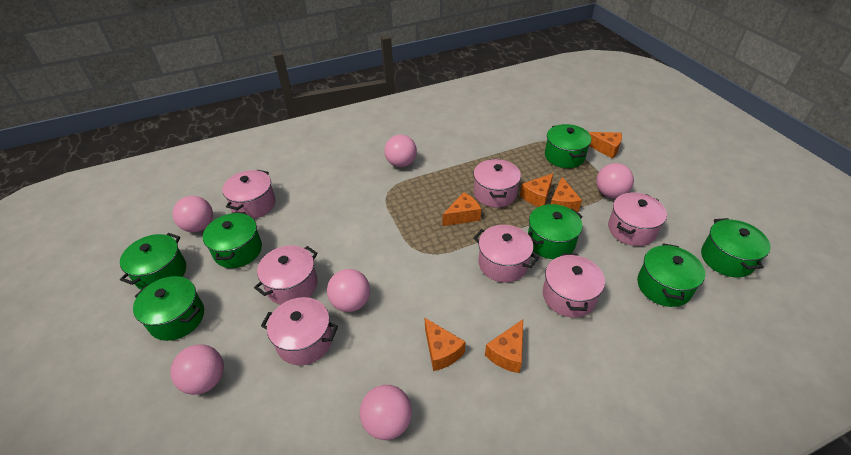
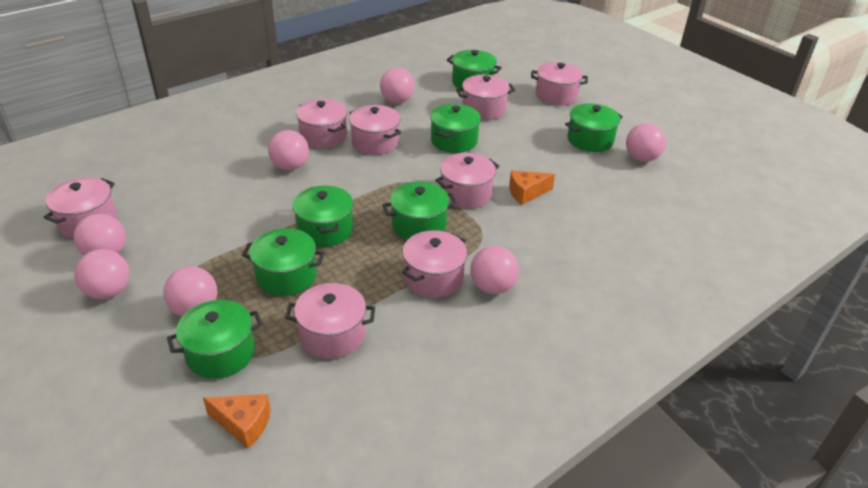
orange cheese: 6 -> 2
pink ball: 6 -> 7
pink pot: 7 -> 8

